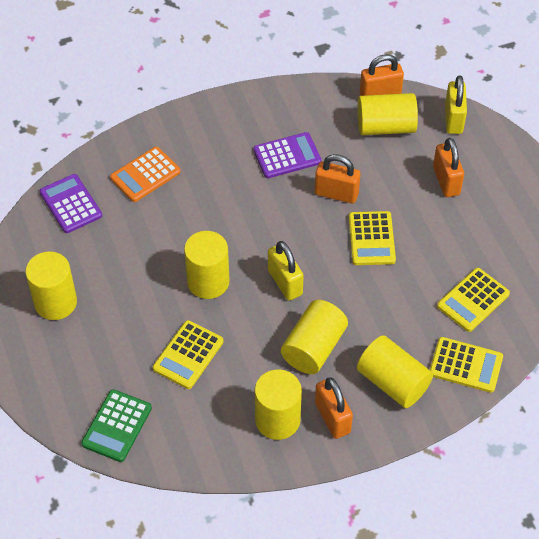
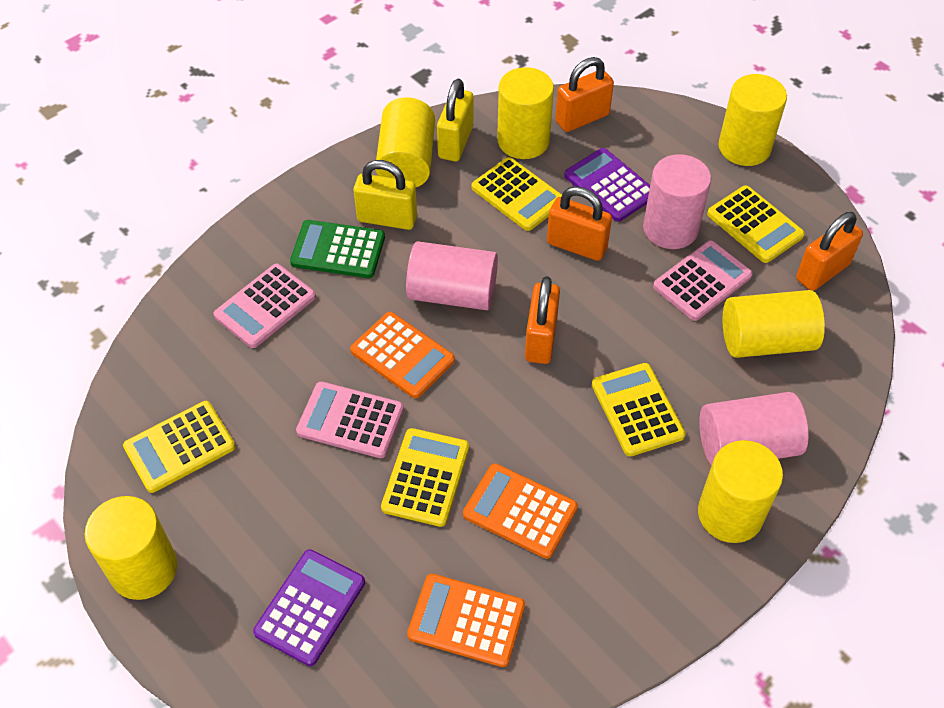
orange calculator: 1 -> 3
pink calculator: 0 -> 3
pink cylinder: 0 -> 3
yellow calculator: 4 -> 5

